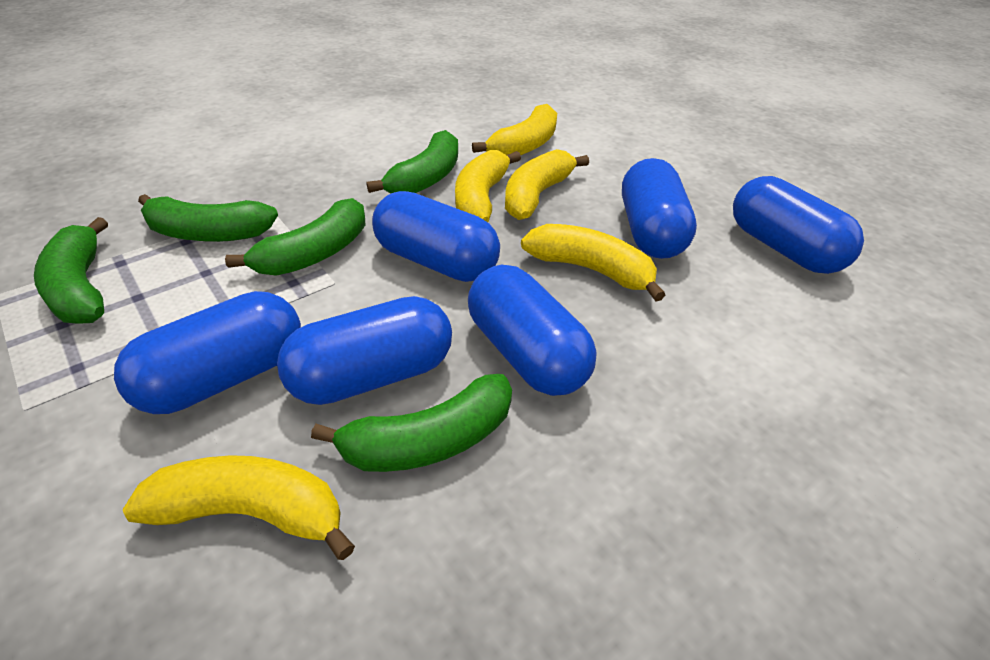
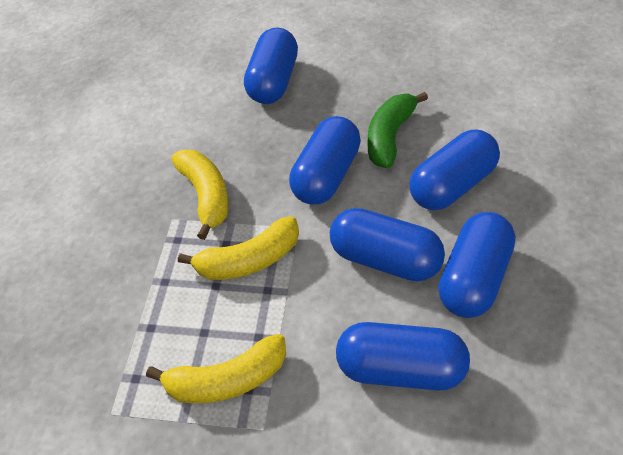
green banana: 5 -> 1
yellow banana: 5 -> 3

